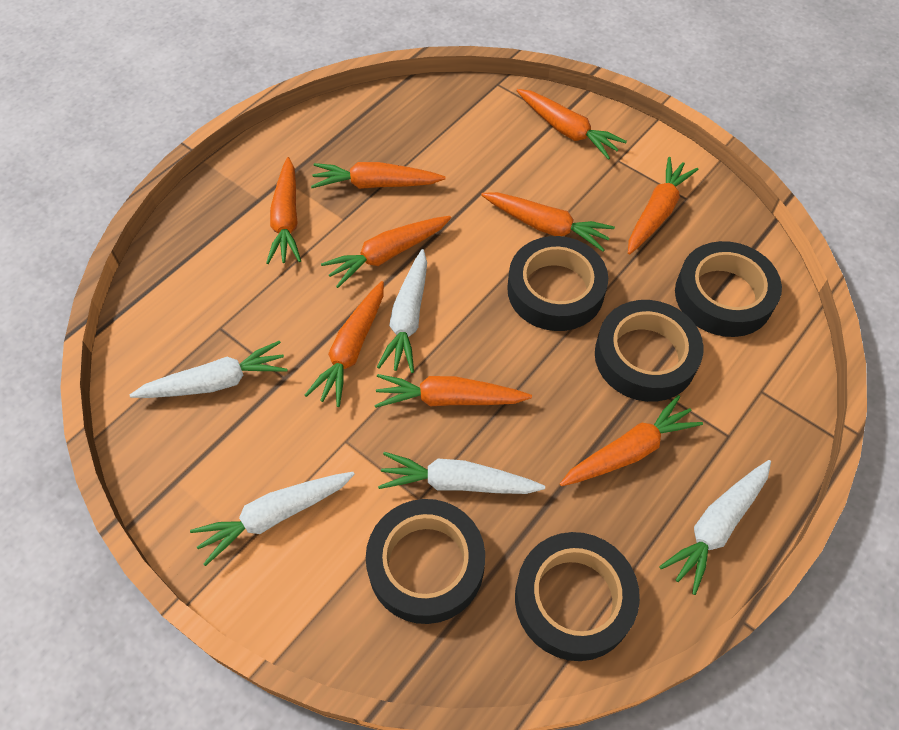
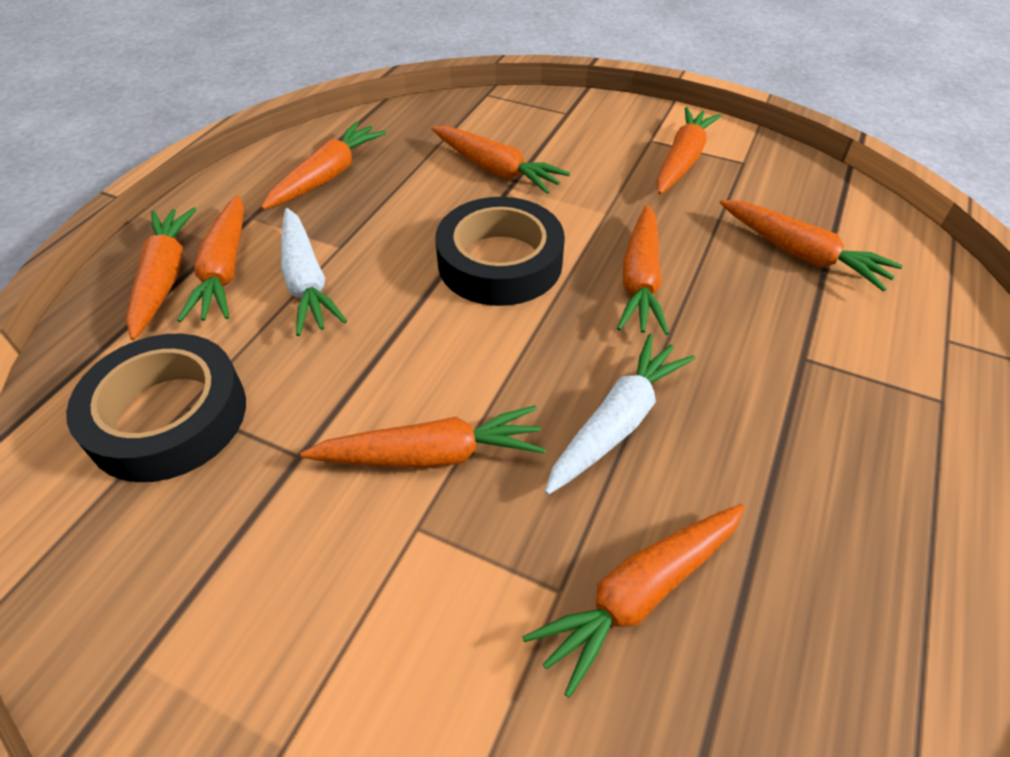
black tape: 5 -> 2
white carrot: 5 -> 2

